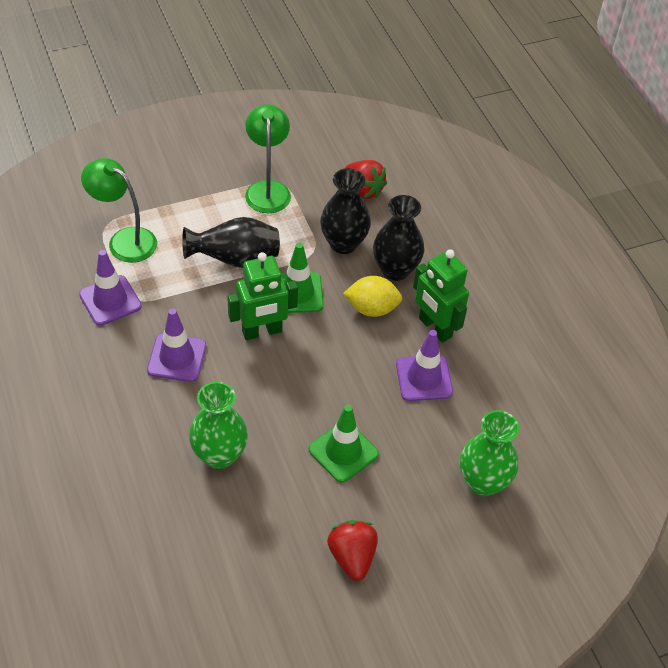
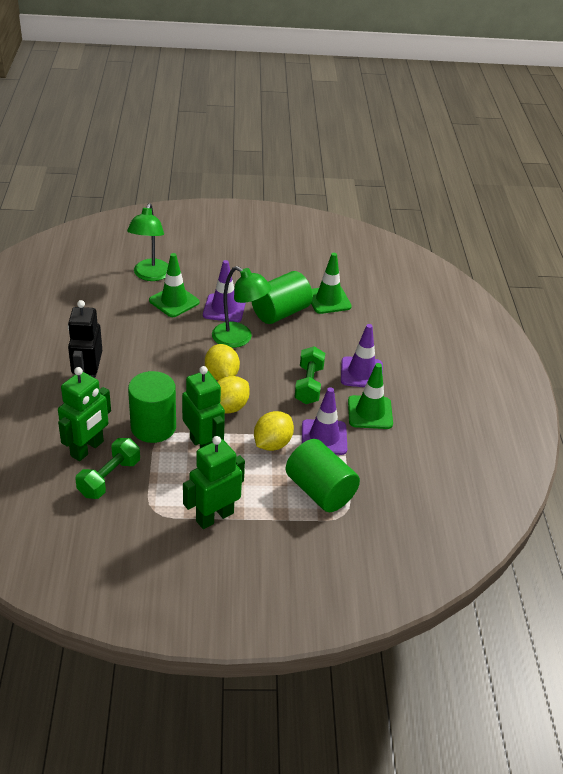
black robot: 0 -> 1
black vase: 3 -> 0
green cylinder: 0 -> 3
green dumbbell: 0 -> 2
green robot: 2 -> 3
green traffic cone: 2 -> 3
green vase: 2 -> 0
red strawberry: 2 -> 0
yellow lemon: 1 -> 3

